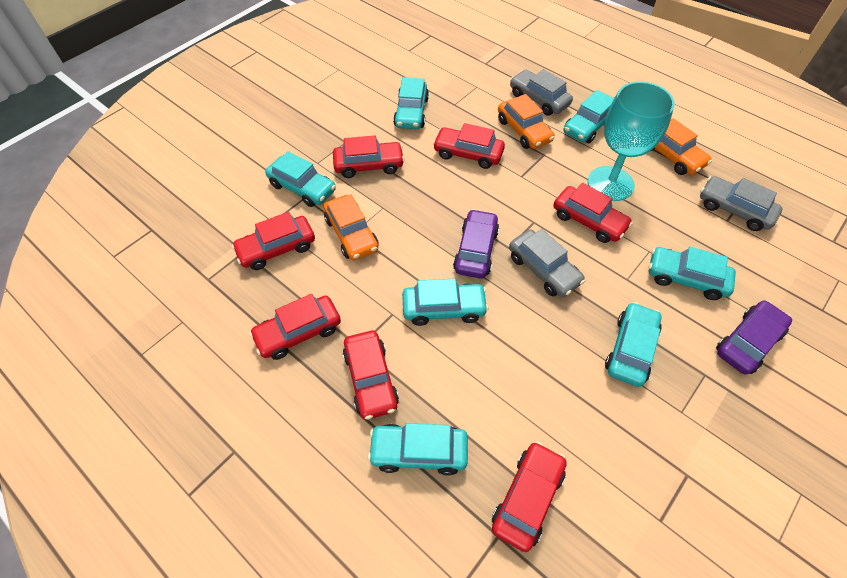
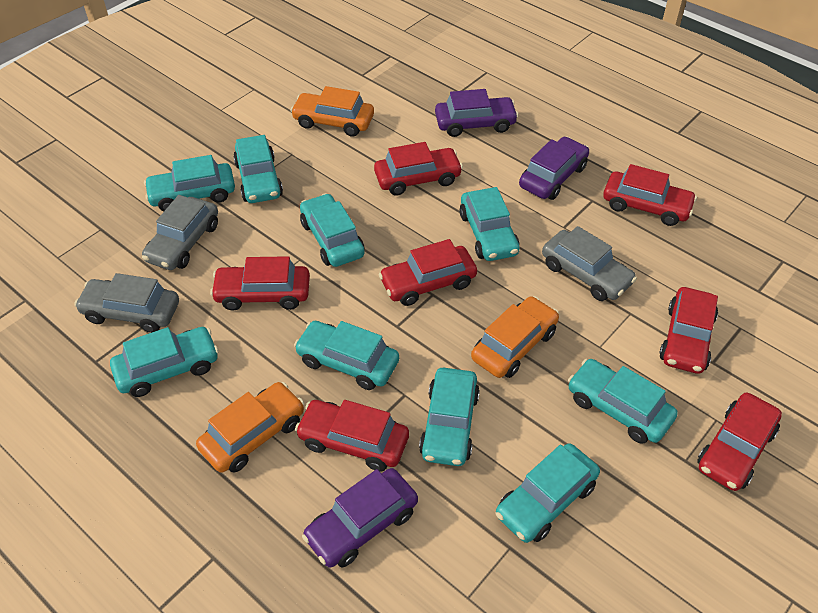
purple car: 2 -> 3
turquoise car: 7 -> 9
turquoise goblet: 1 -> 0

